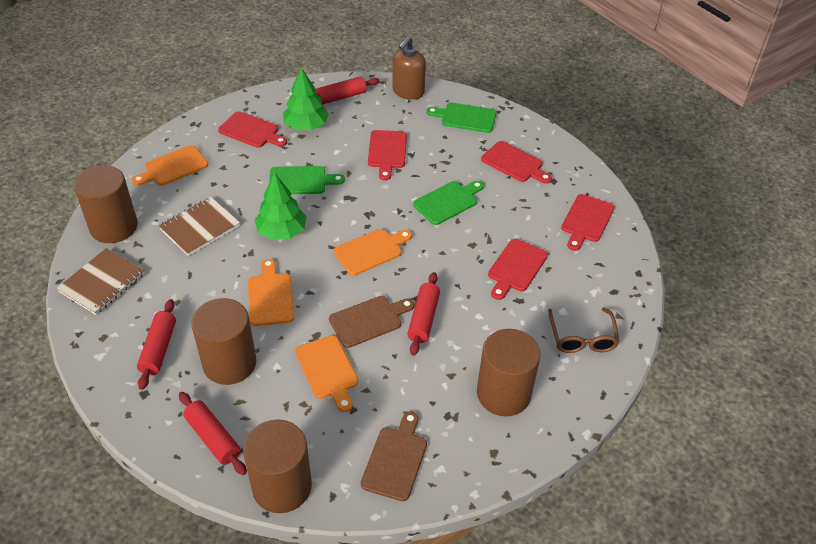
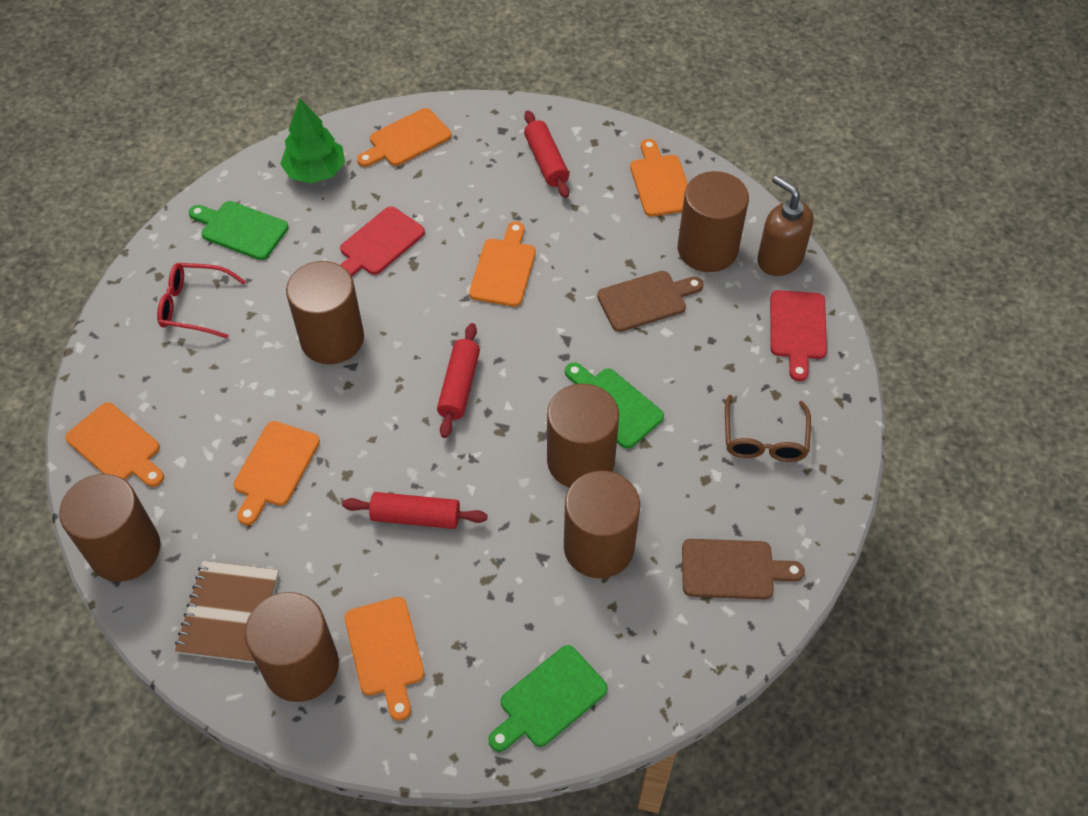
brown cylinder: 4 -> 6
brown notebook: 2 -> 1
green tree: 2 -> 1
orange cutting board: 4 -> 6
red cutting board: 5 -> 2
red glasses: 0 -> 1
red rolling pin: 4 -> 3

